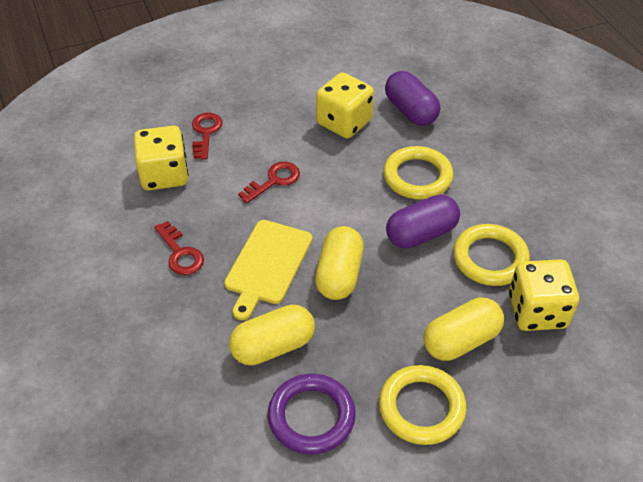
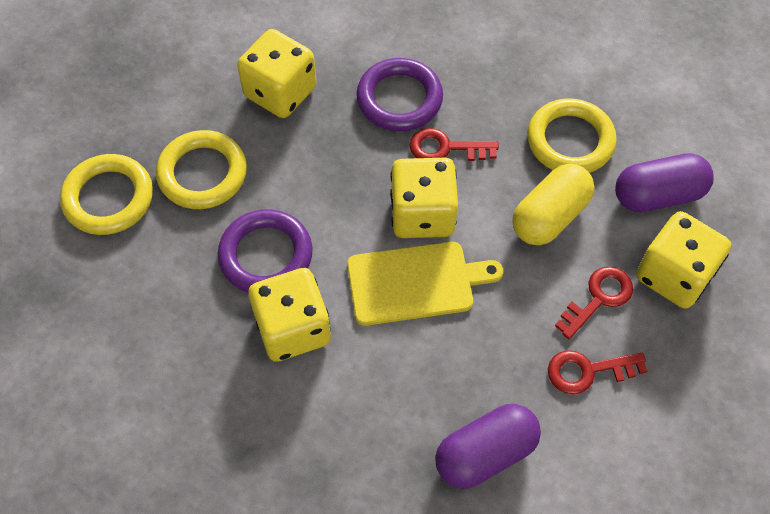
purple ring: 1 -> 2
yellow capsule: 3 -> 1
yellow dice: 3 -> 4

